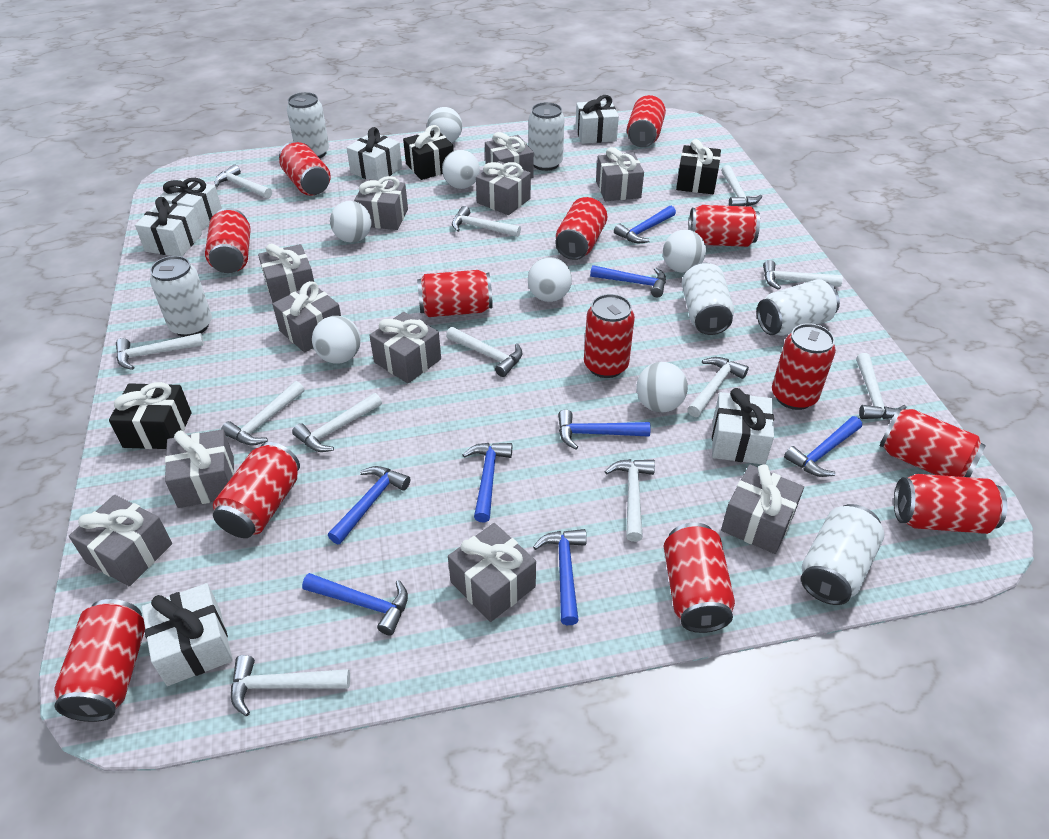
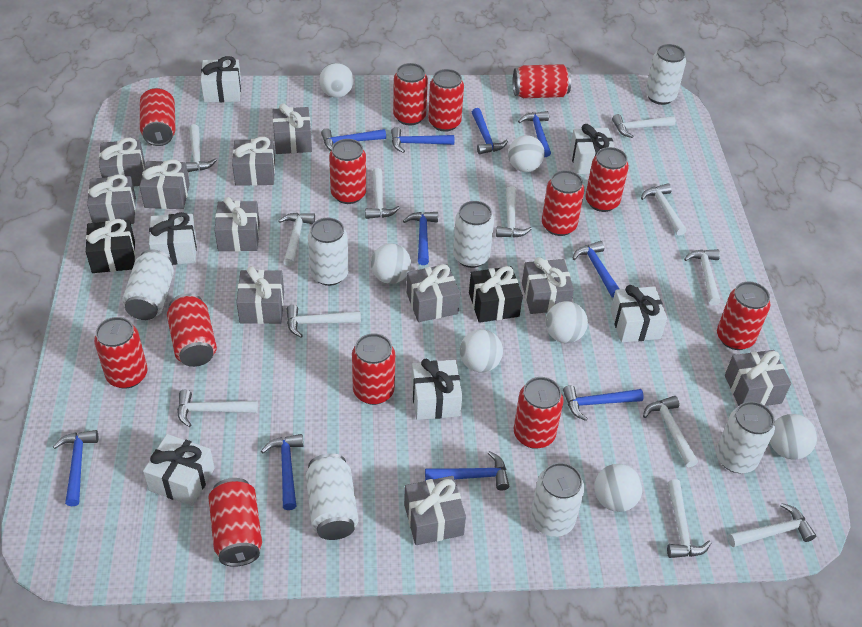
black gift: 3 -> 2
blue hammer: 8 -> 10
white can: 6 -> 7

